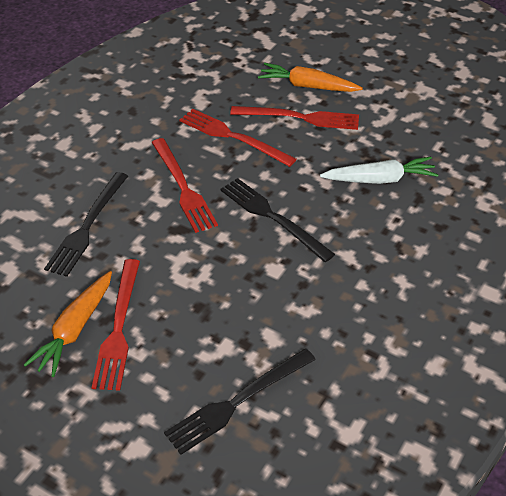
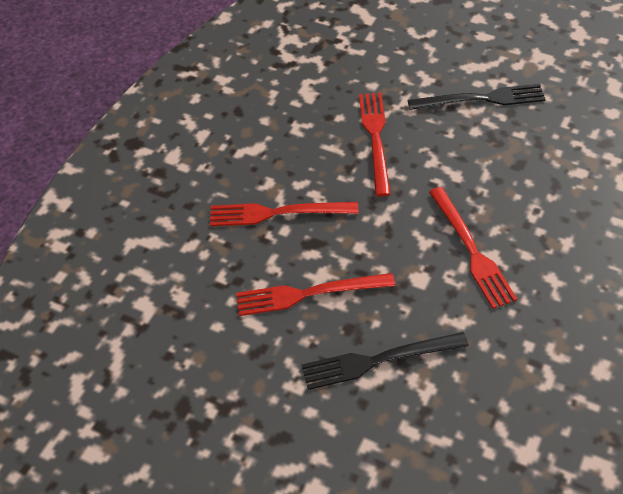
black fork: 3 -> 2
orange carrot: 2 -> 0
white carrot: 1 -> 0

